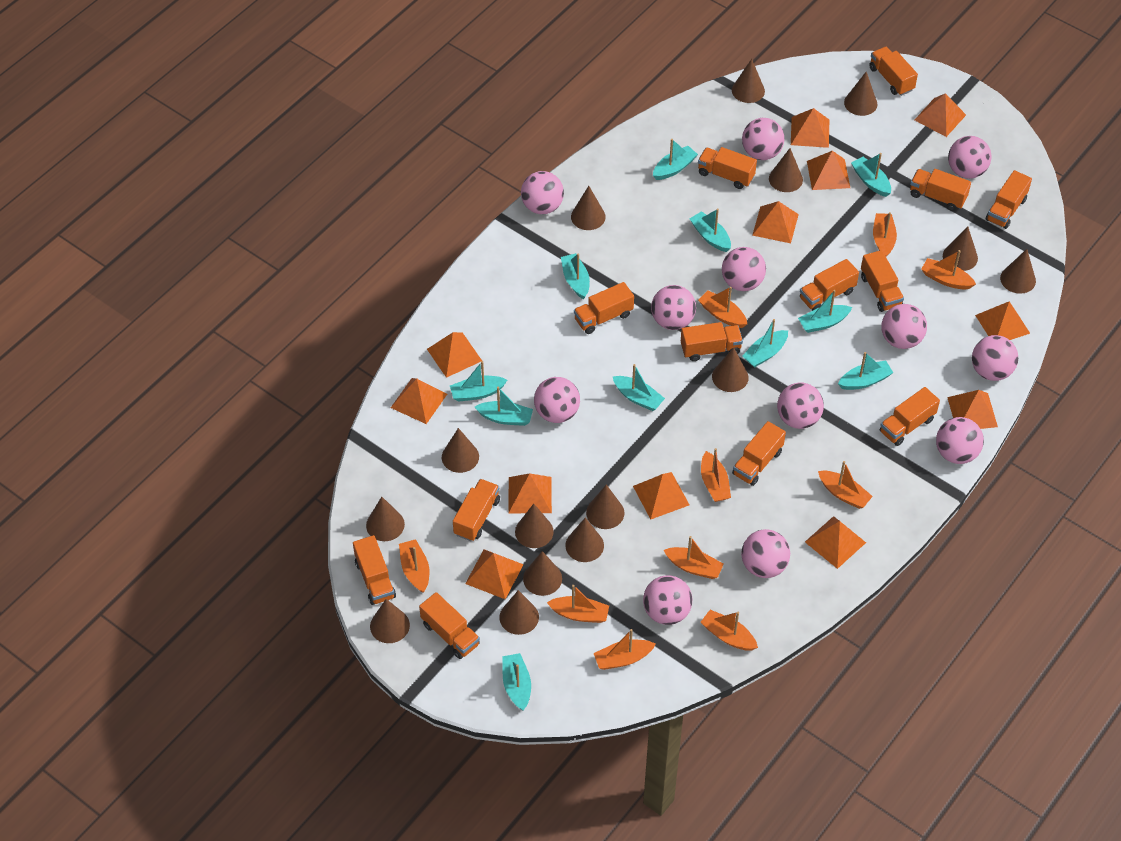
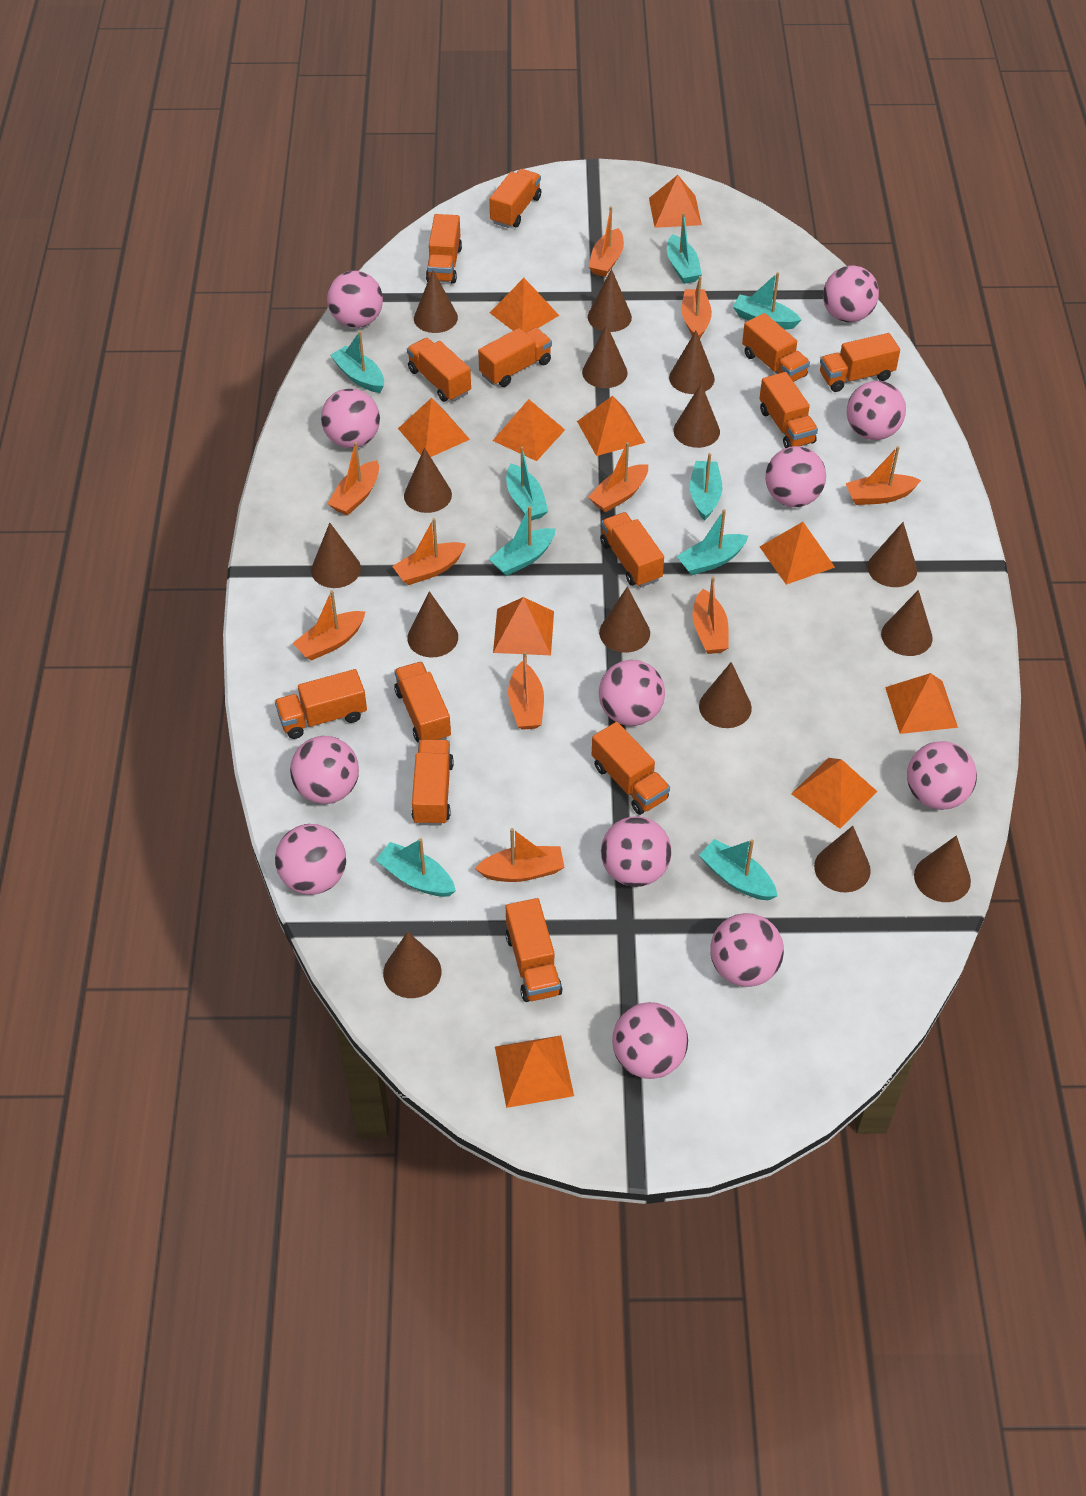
orange pyramid: 12 -> 10
turquoise boat: 11 -> 9

